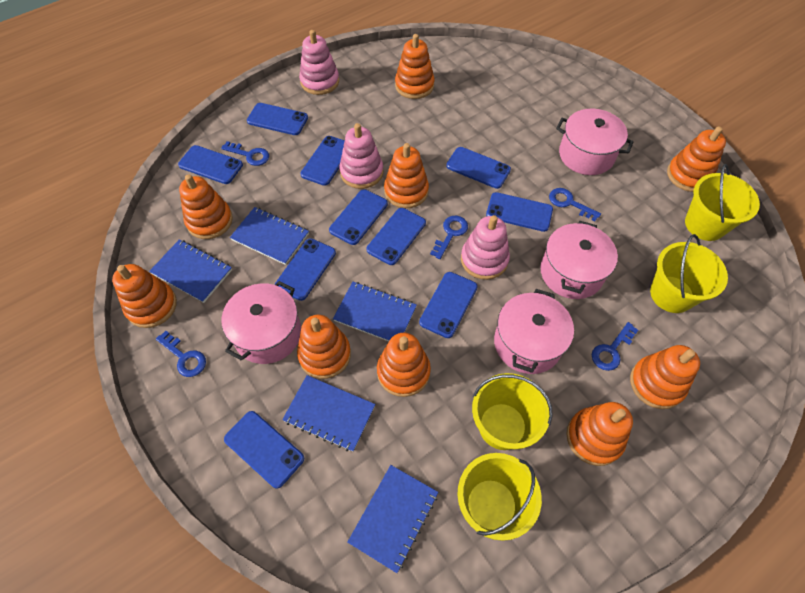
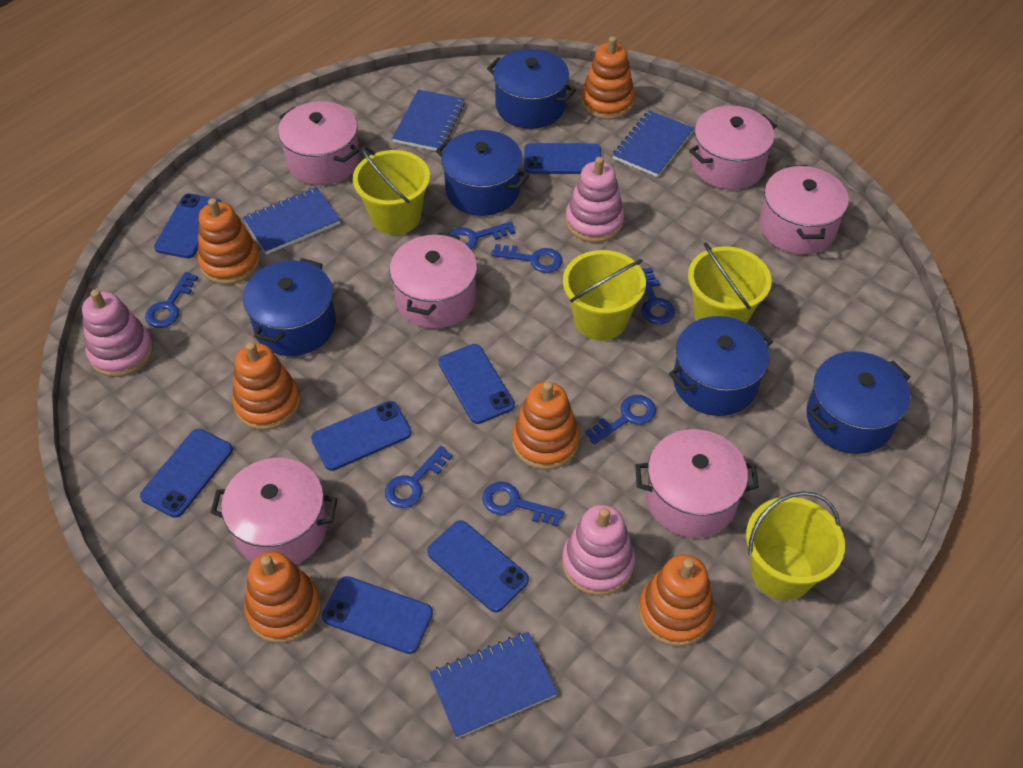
blue key: 5 -> 7
blue notebook: 5 -> 4
blue phone: 10 -> 7
blue pot: 0 -> 5
orange stacking toy: 9 -> 6
pink pot: 4 -> 6

